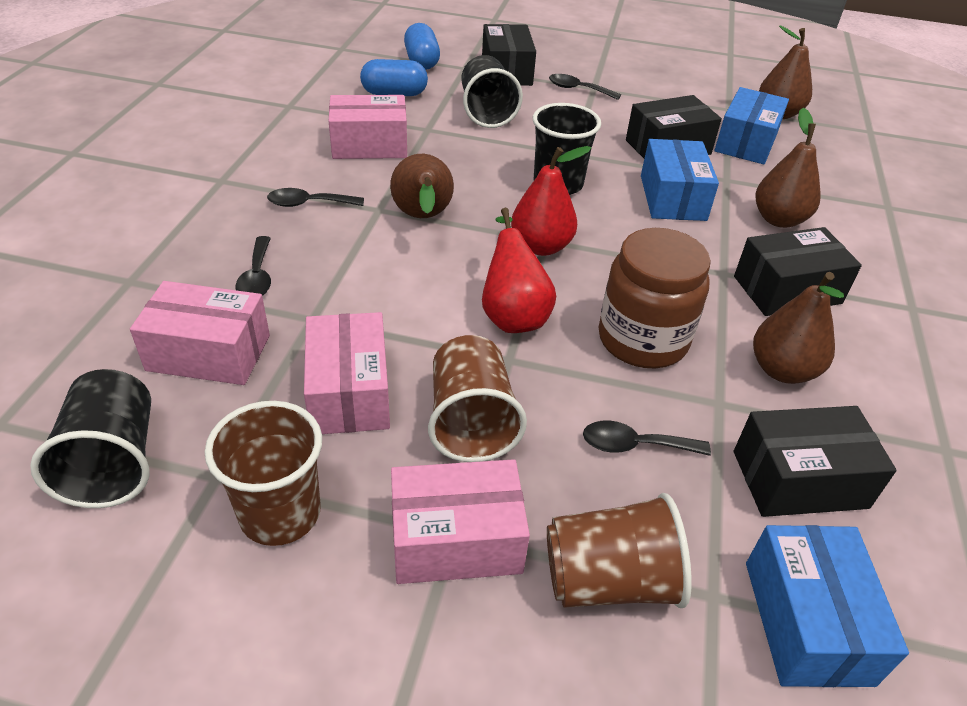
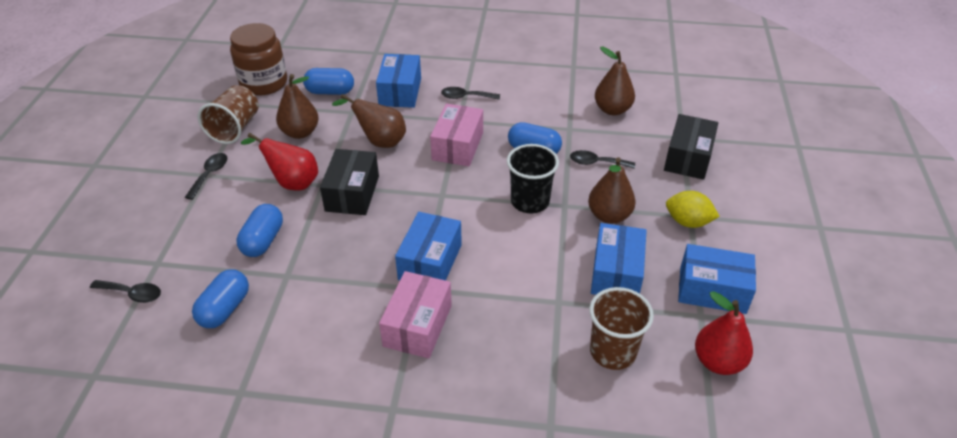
black box: 4 -> 2
black cup: 3 -> 1
blue box: 3 -> 4
blue capsule: 2 -> 4
brown cup: 3 -> 2
pink box: 4 -> 2
yellow lemon: 0 -> 1

